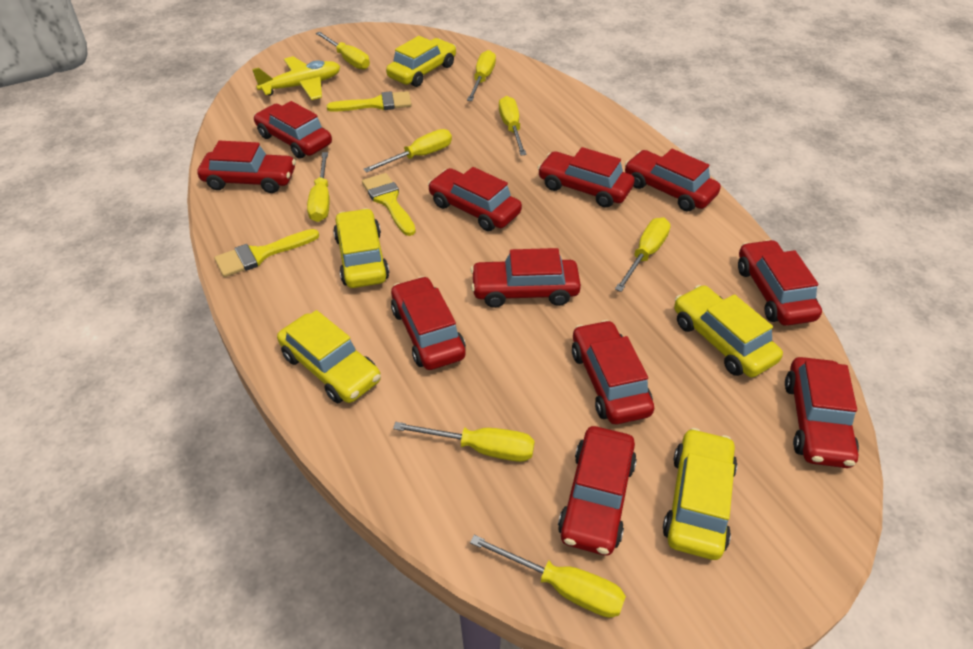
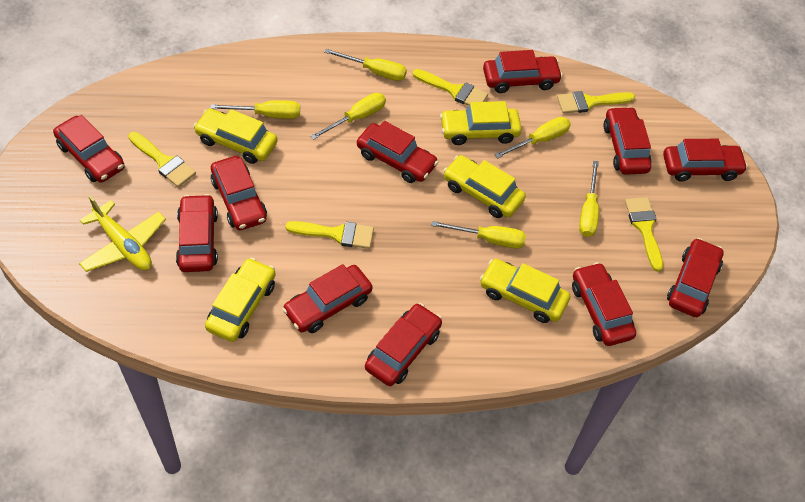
yellow brush: 3 -> 5
yellow screwdriver: 8 -> 6

